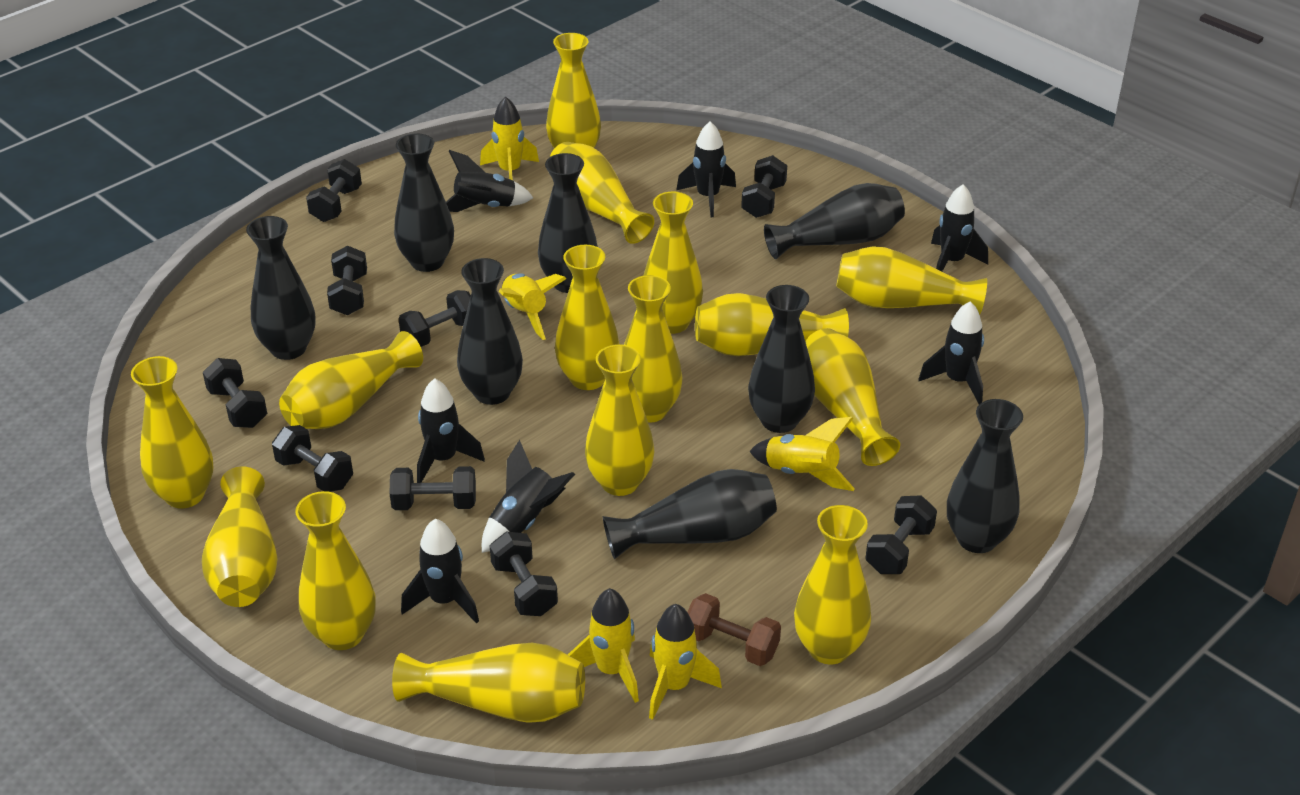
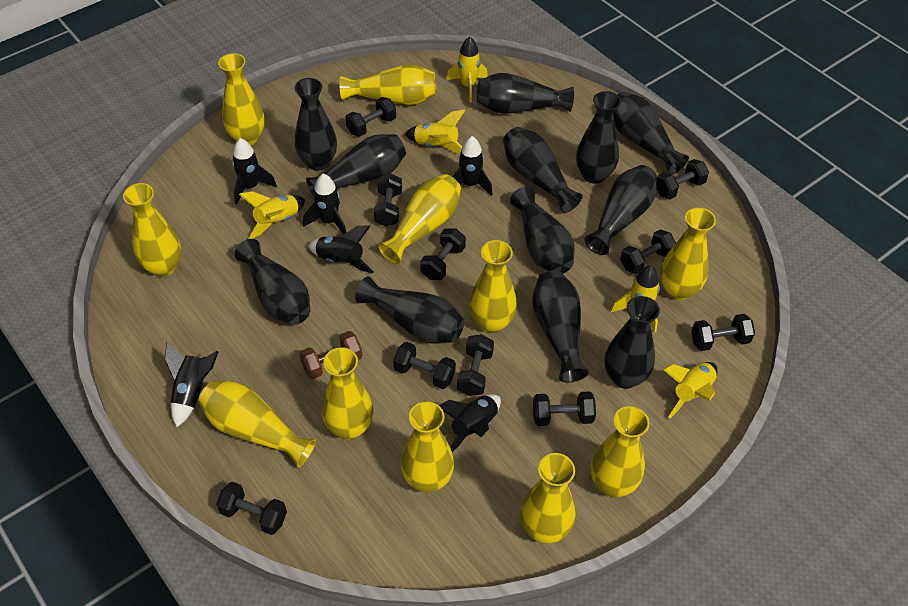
black dumbbell: 9 -> 10
black rocket: 7 -> 6
black vase: 8 -> 12
yellow vase: 15 -> 11

